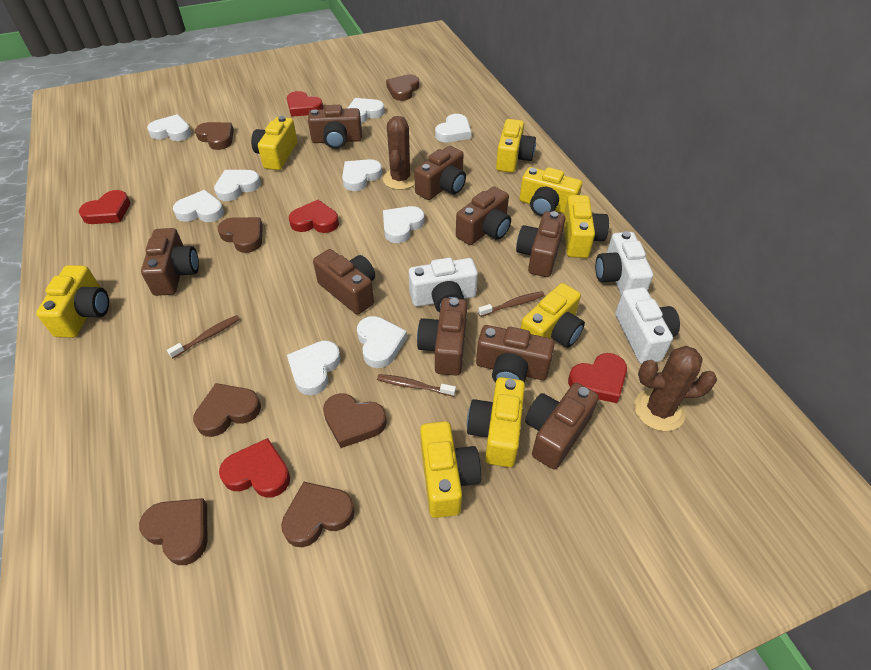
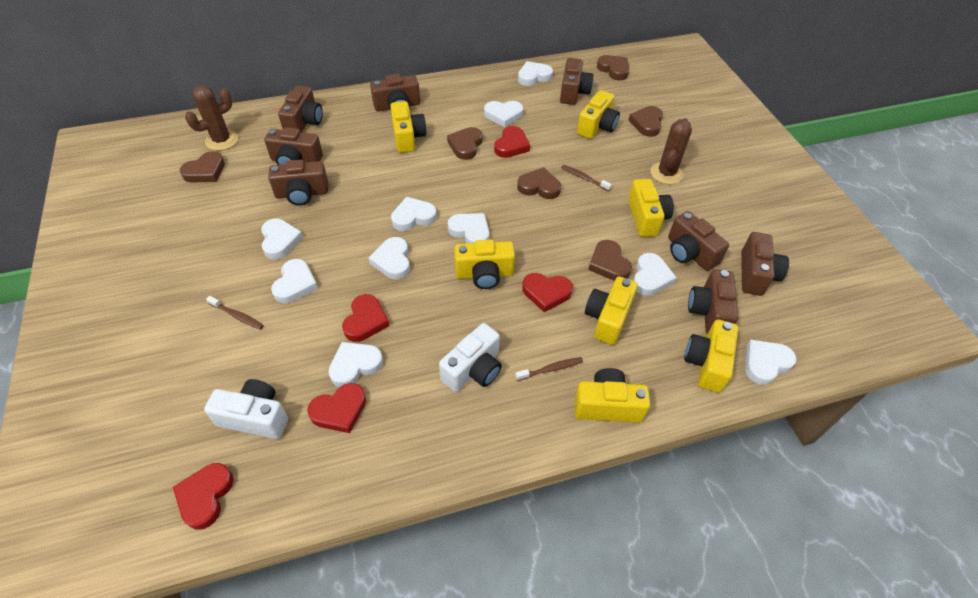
brown camera: 9 -> 8
brown heart: 7 -> 6
white camera: 3 -> 2
white heart: 9 -> 10
yellow camera: 8 -> 7

